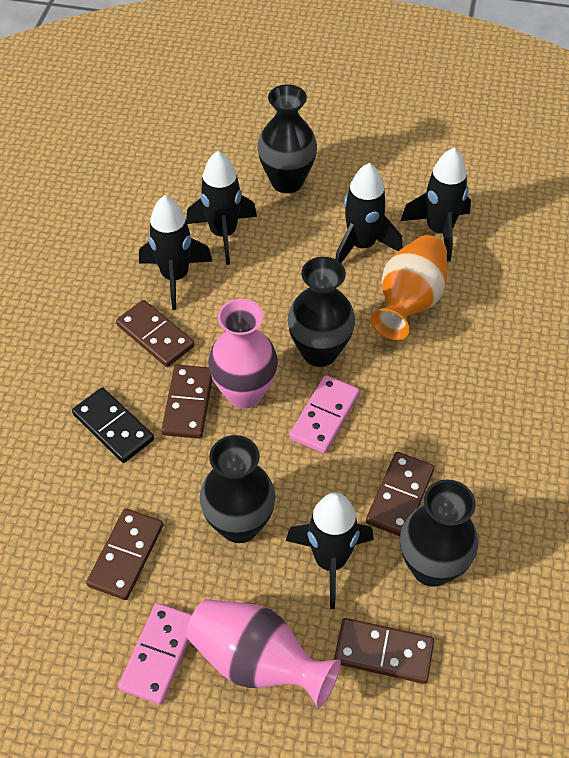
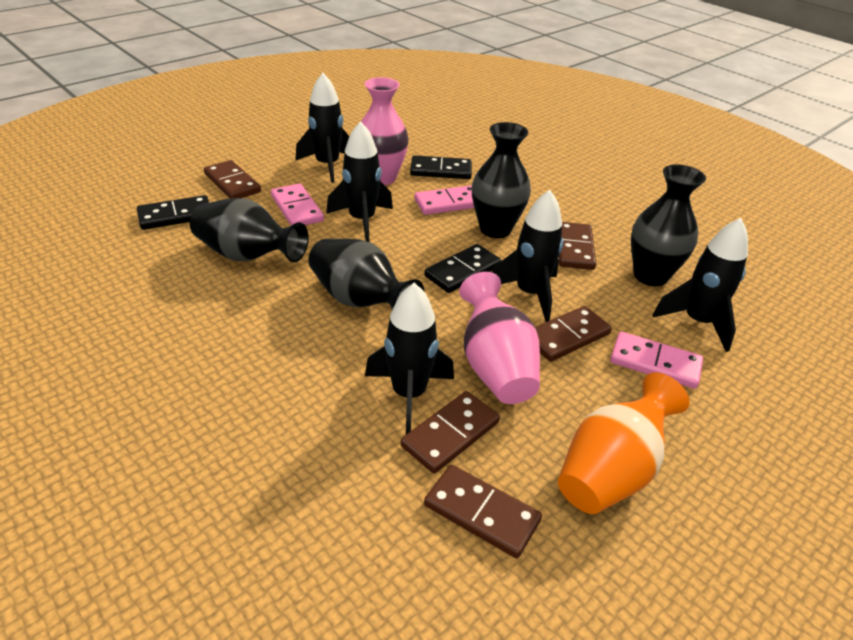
black domino: 1 -> 3
pink domino: 2 -> 3

